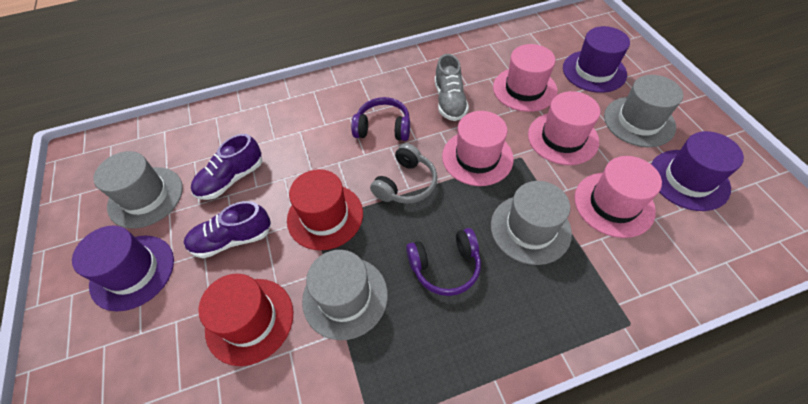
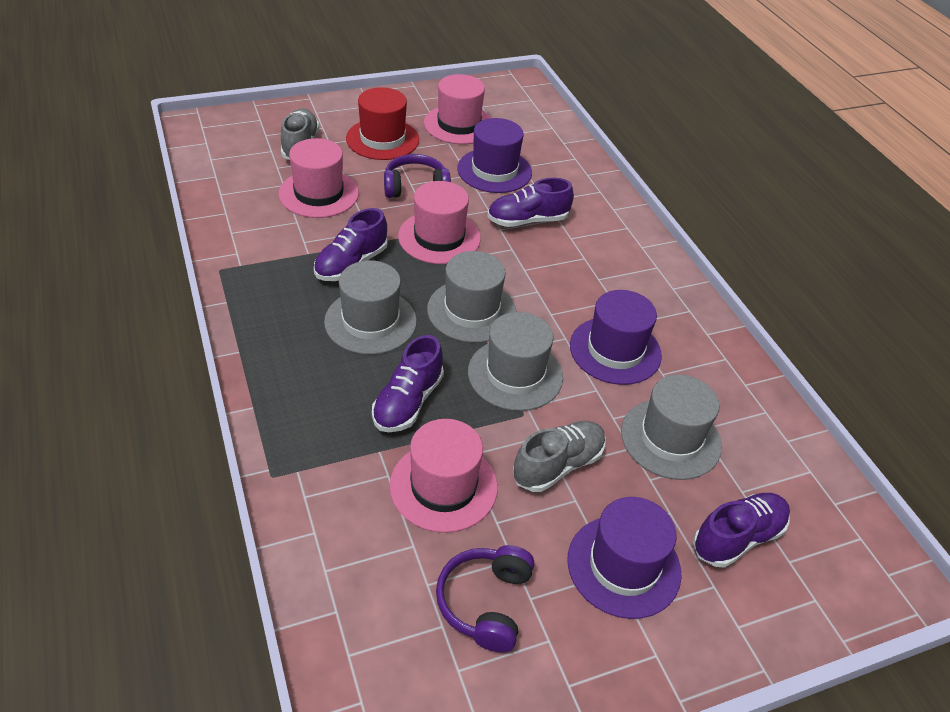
grey headphones: 1 -> 0
grey shoe: 1 -> 2
purple shoe: 2 -> 4
red hat: 2 -> 1

